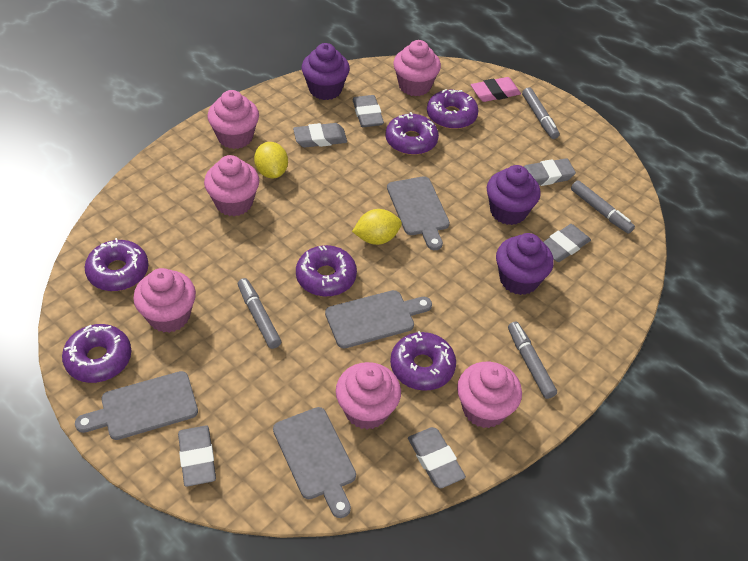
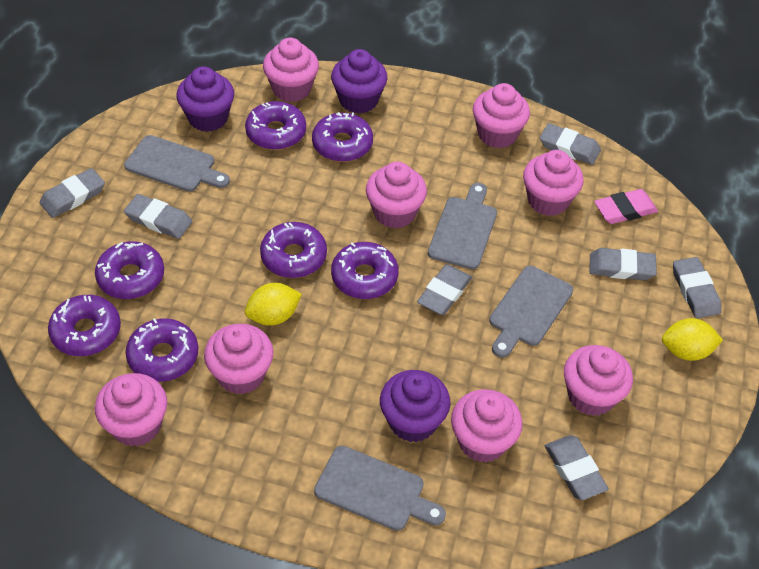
grey eraser: 6 -> 7
grey marker: 4 -> 0
pink cupcake: 6 -> 8
purple donut: 6 -> 7

